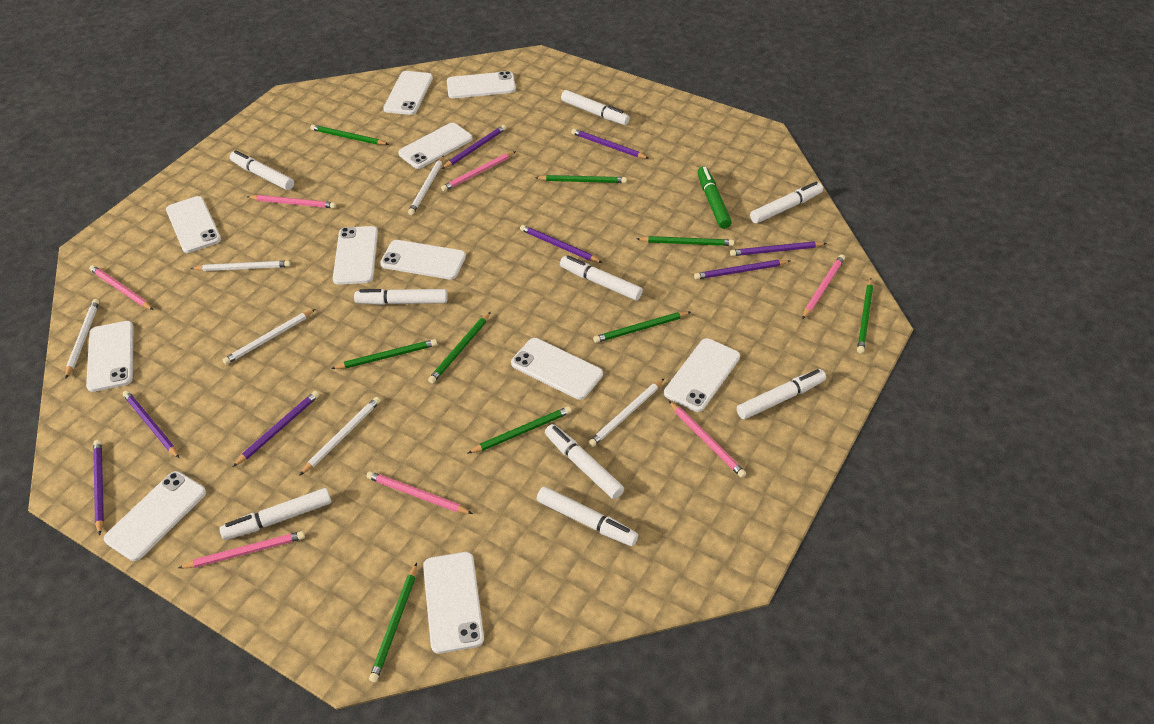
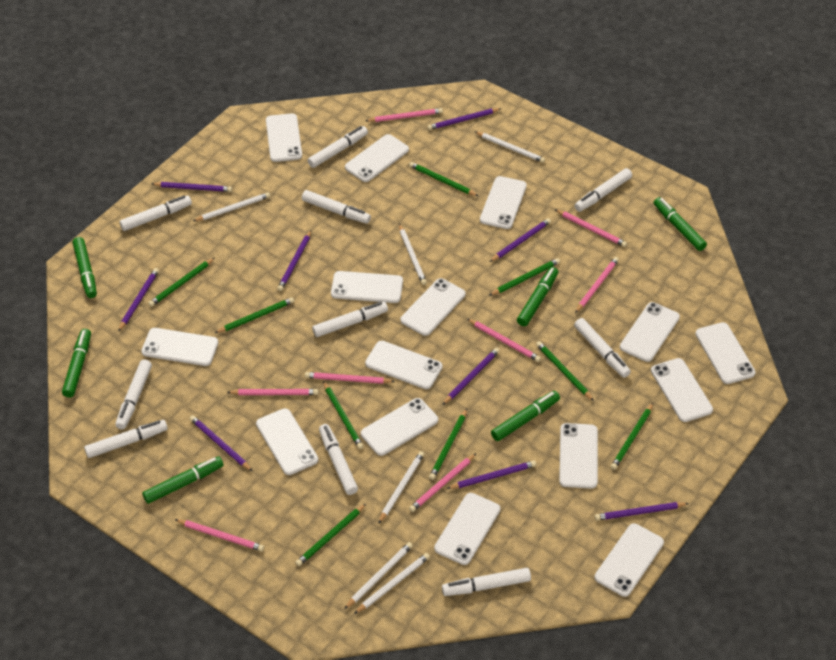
green marker: 1 -> 6
pink pencil: 7 -> 8
purple pencil: 8 -> 9
white marker: 9 -> 10
white phone: 11 -> 15

